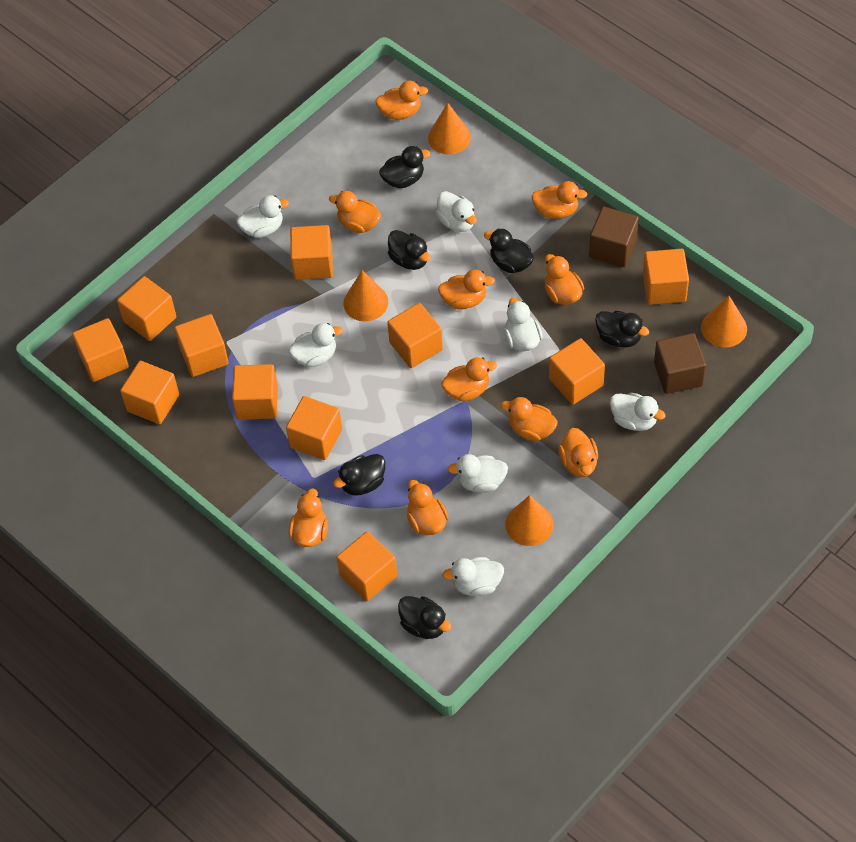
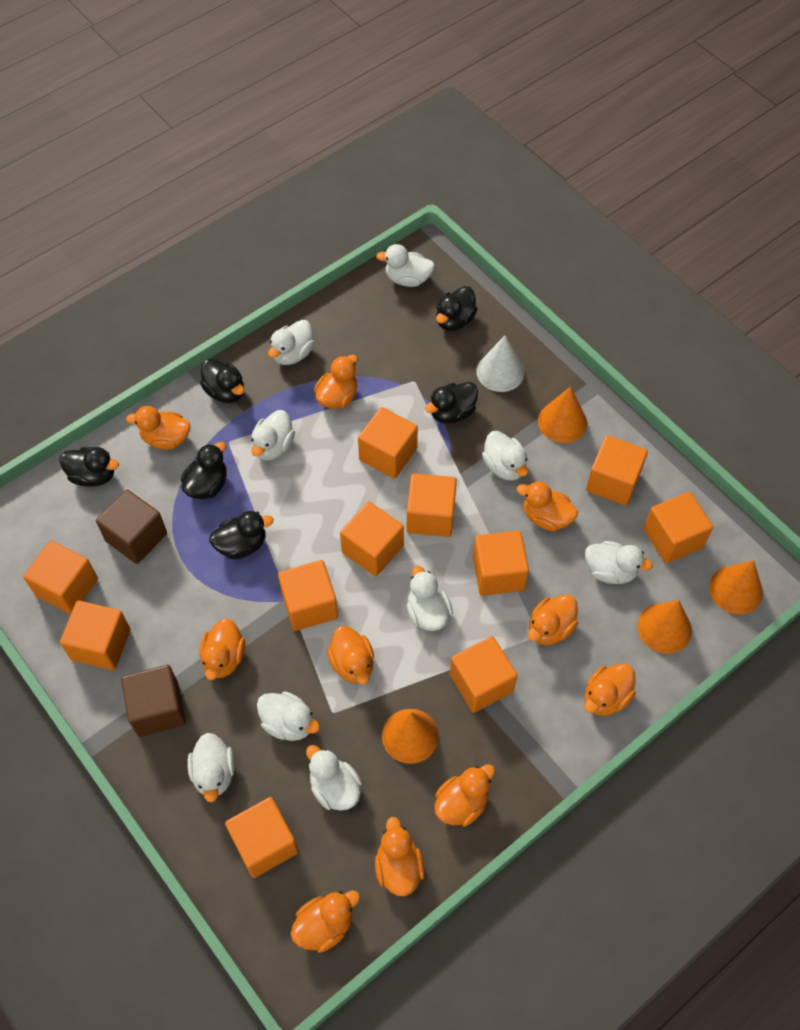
white cone: 0 -> 1
white duck: 7 -> 9

